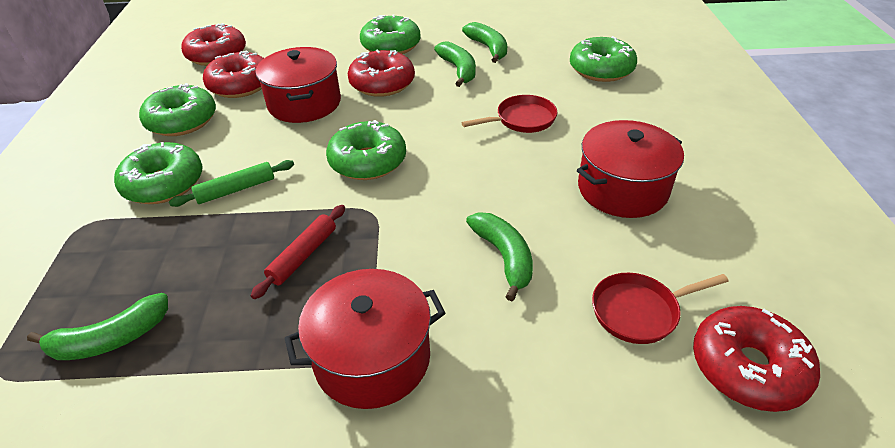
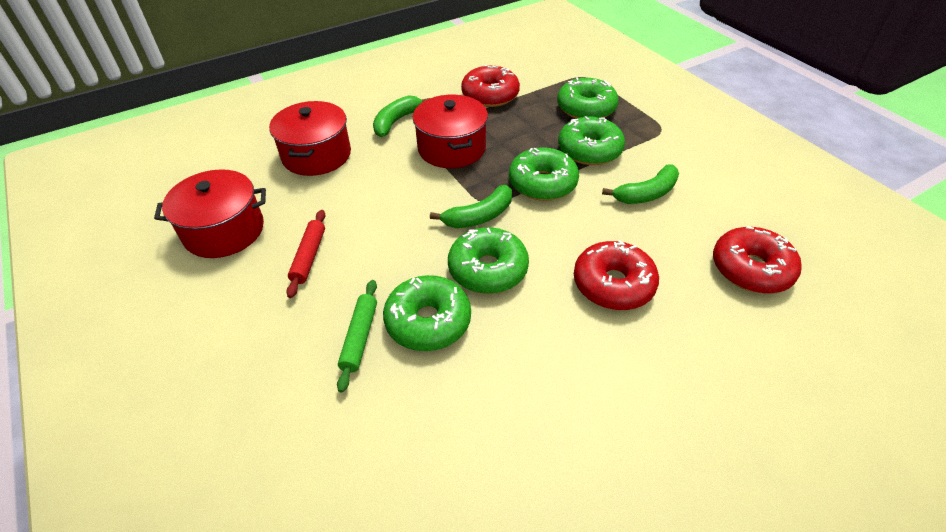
green banana: 4 -> 3
red donut: 4 -> 3
red pan: 2 -> 0

